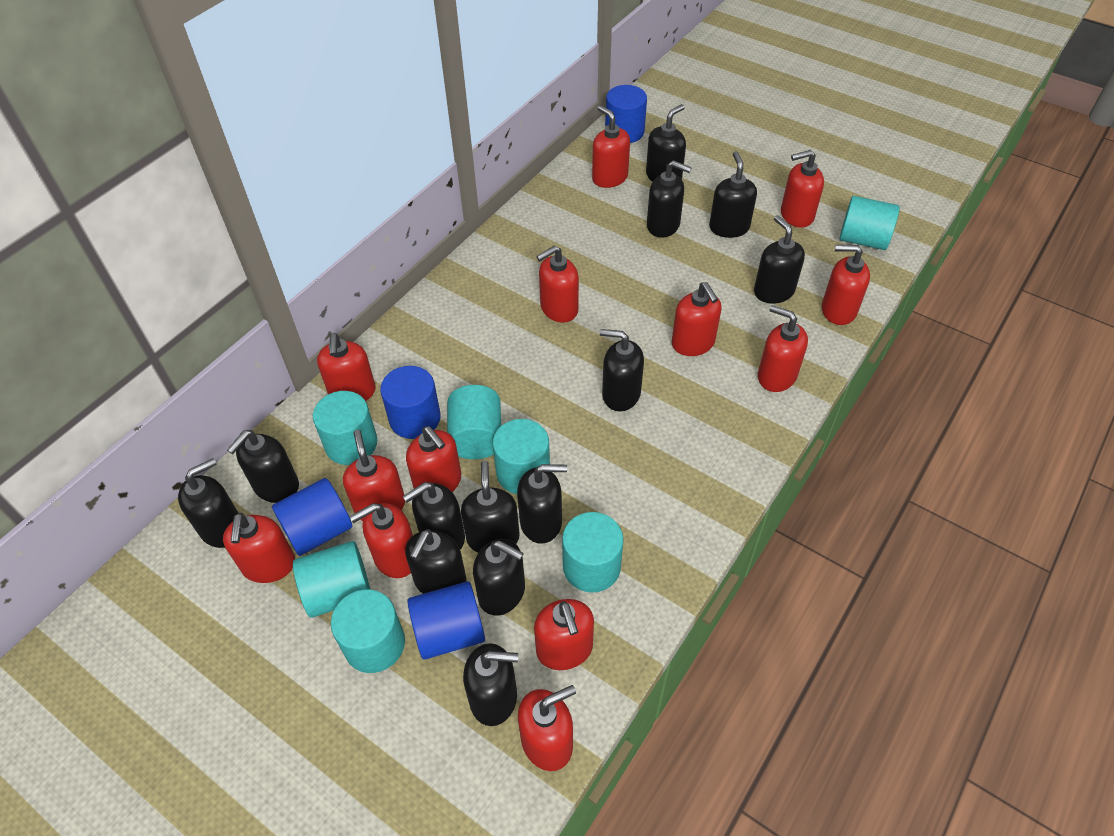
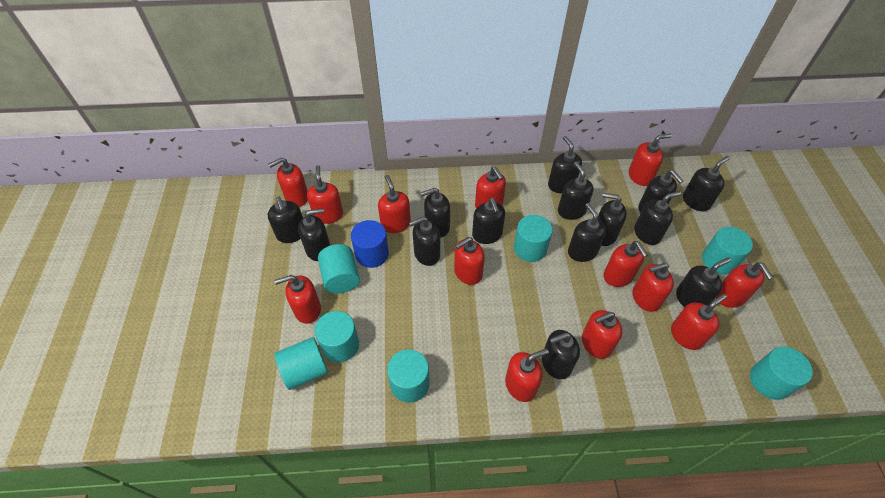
black soap dispenser: 13 -> 14
blue cylinder: 4 -> 1

